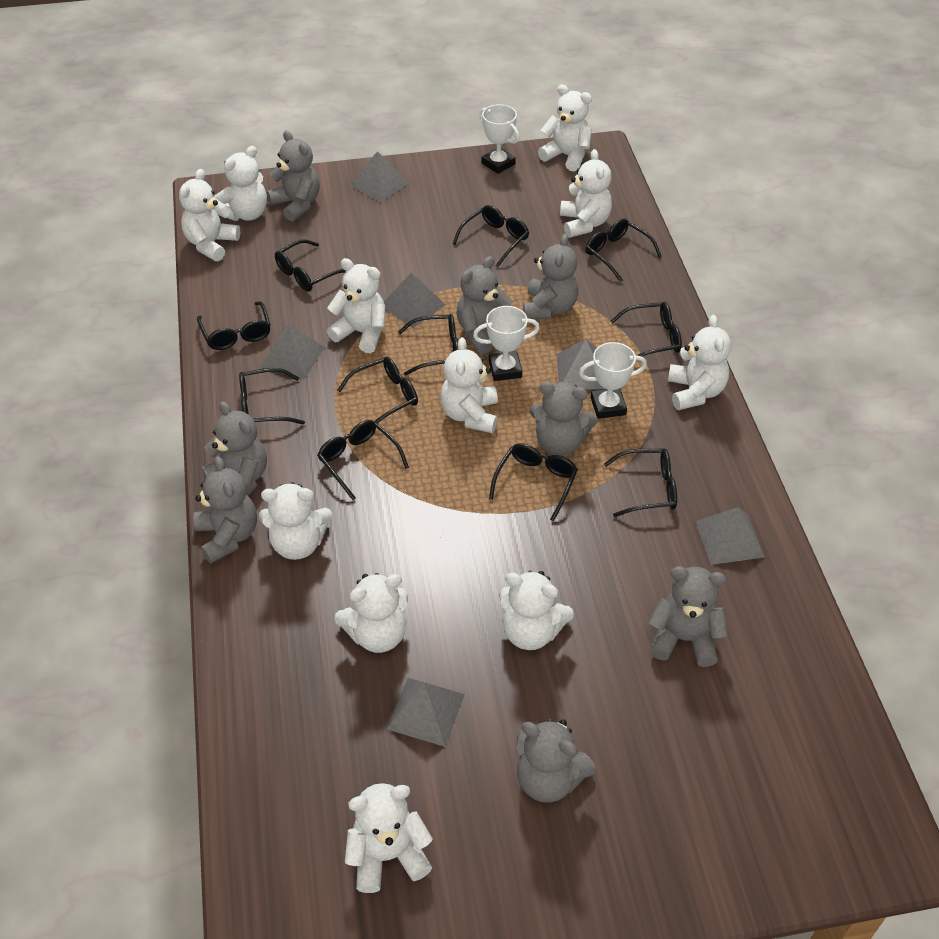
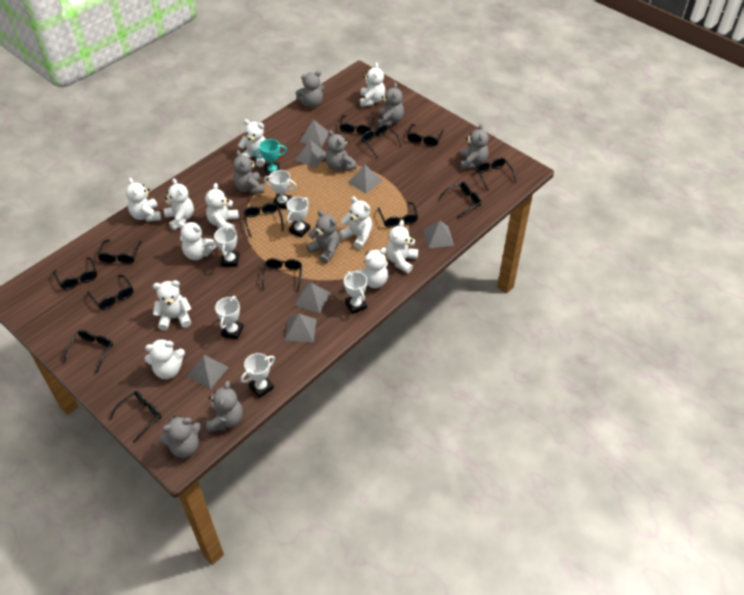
black glasses: 11 -> 13
grey pyramid: 6 -> 7
turquoise trophy: 0 -> 1
white trophy: 3 -> 6

